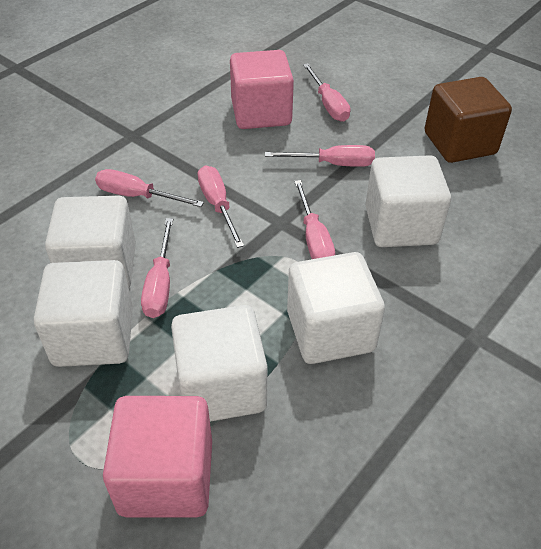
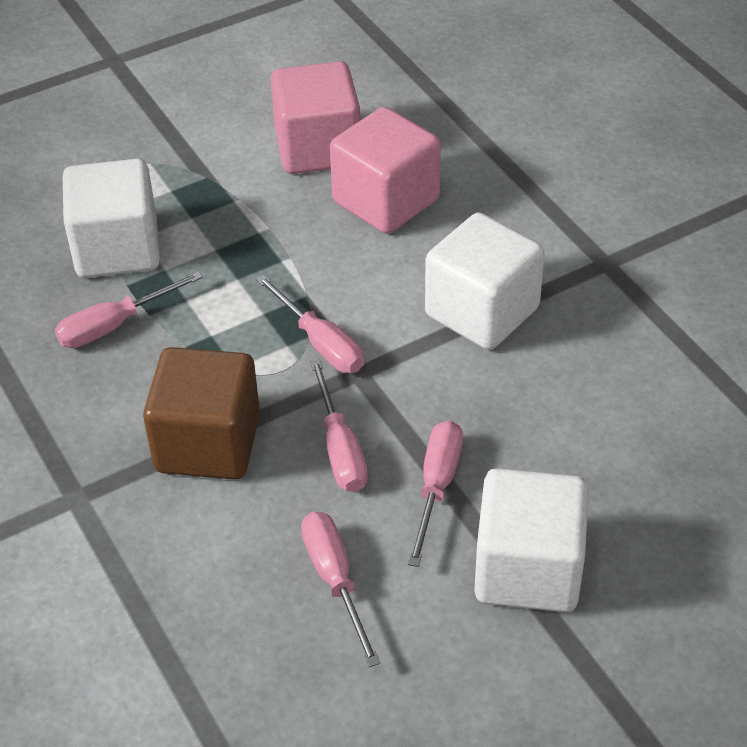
pink screwdriver: 6 -> 5
white cube: 5 -> 3

